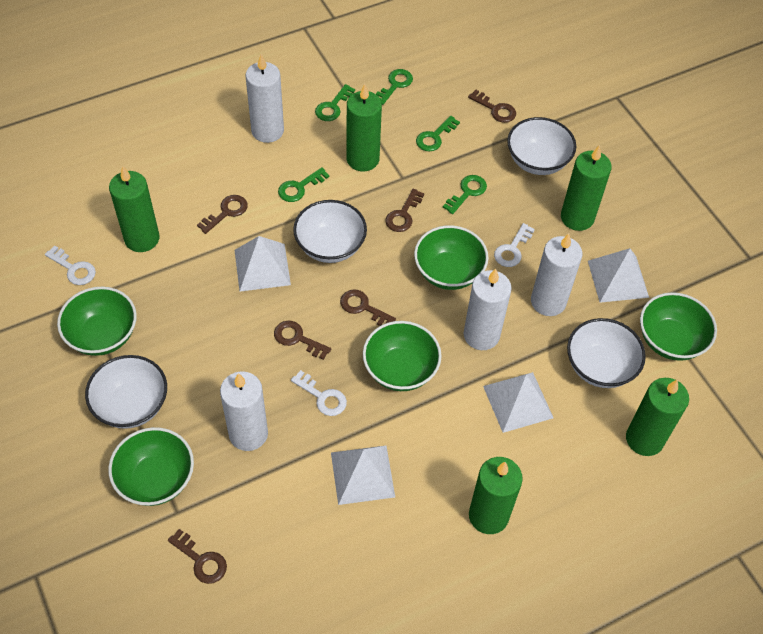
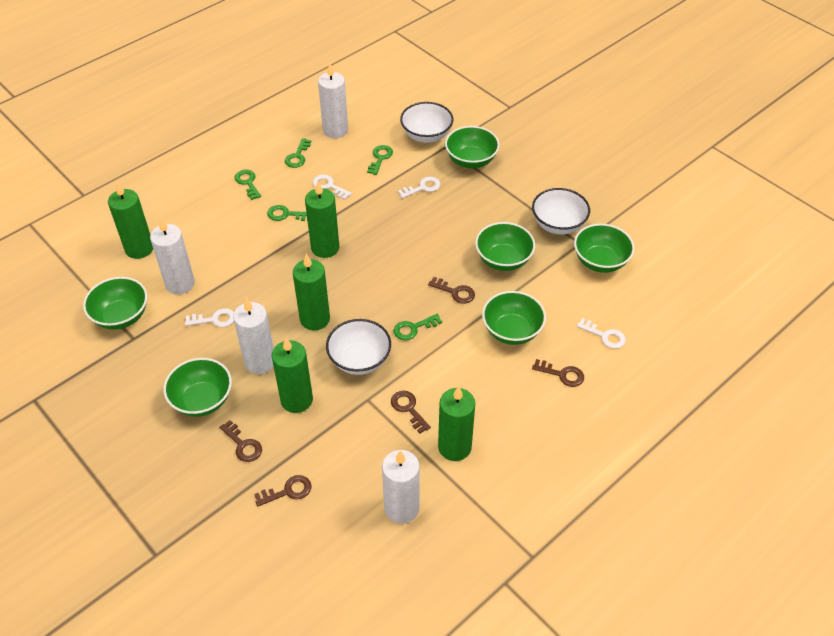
brown key: 6 -> 5
green bowl: 5 -> 6
white bowl: 4 -> 3
white key: 3 -> 4
white pyramid: 4 -> 0

